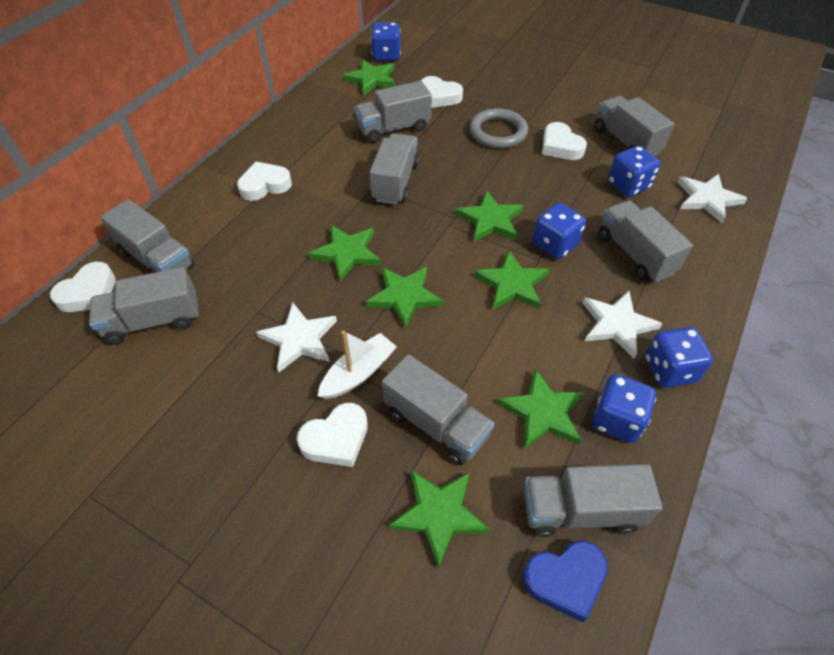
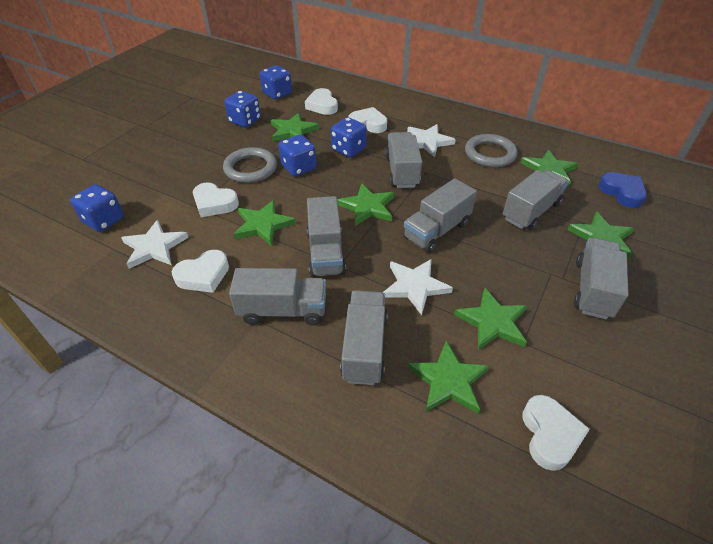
grey ring: 1 -> 2
grey truck: 8 -> 7
white boat: 1 -> 0

